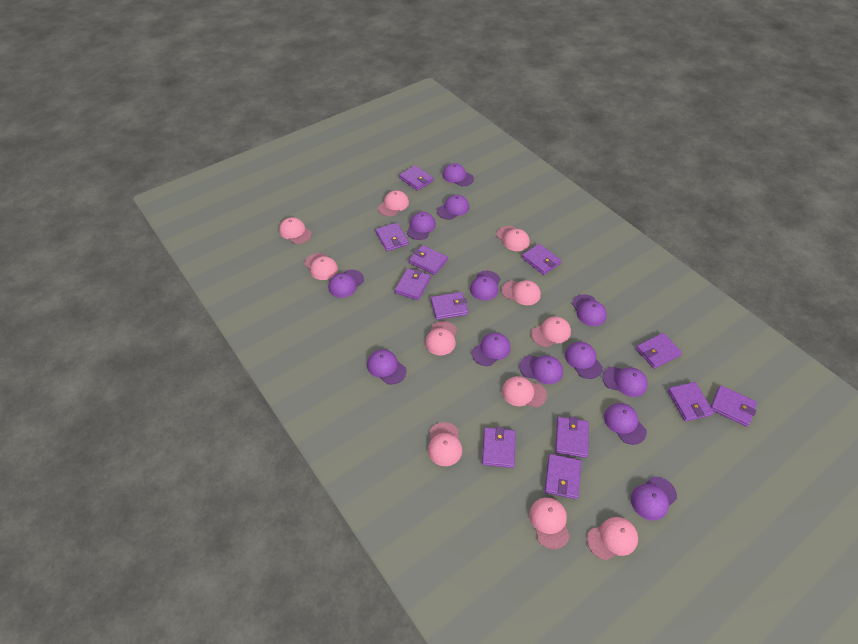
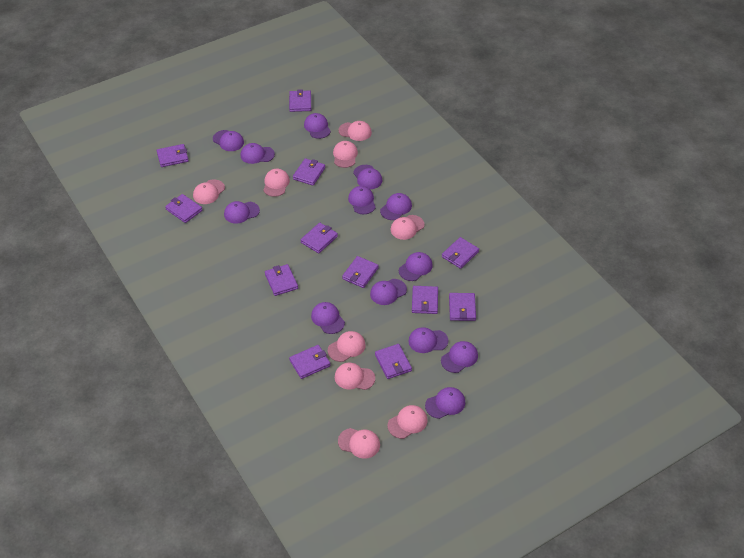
pink cap: 11 -> 9

